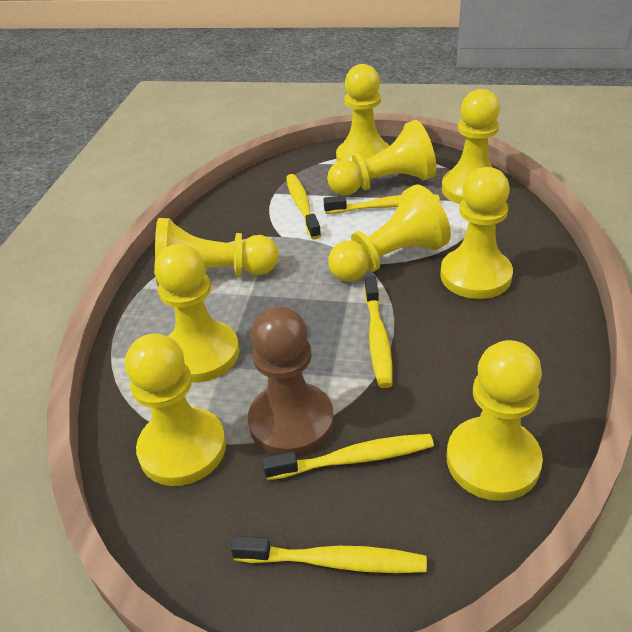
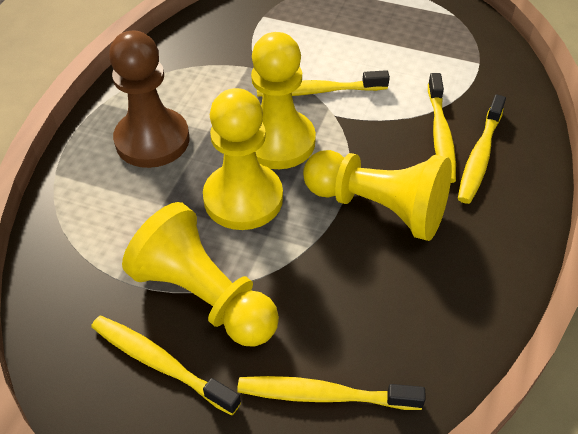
yellow pawn: 9 -> 4

